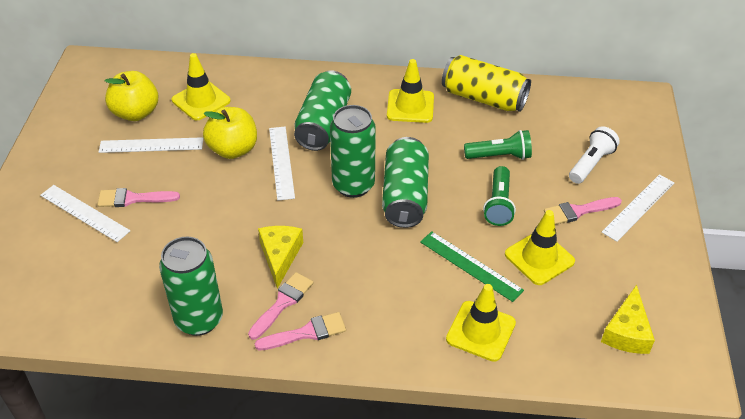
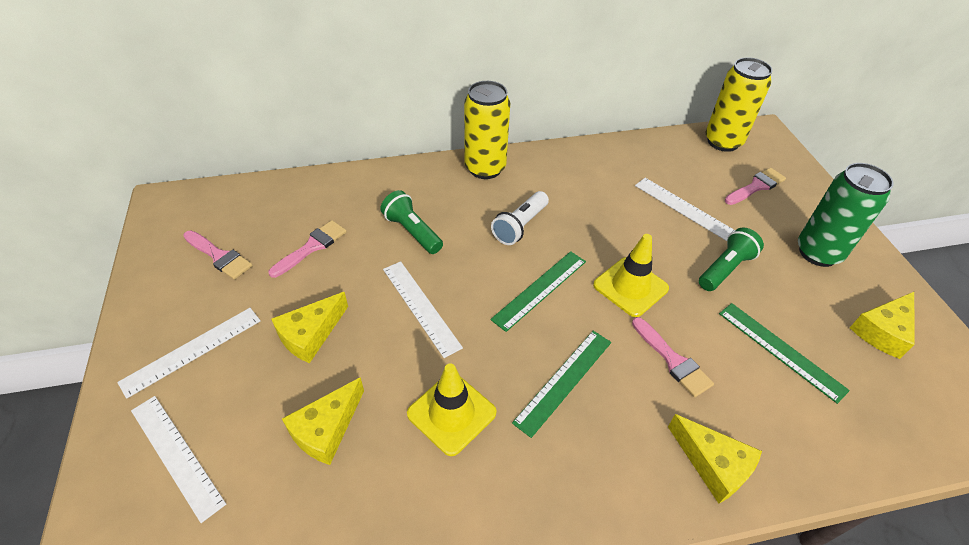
green can: 4 -> 1
green ruler: 1 -> 3
yellow apple: 2 -> 0
yellow can: 1 -> 2
yellow cheese: 2 -> 4
yellow traffic cone: 4 -> 2

